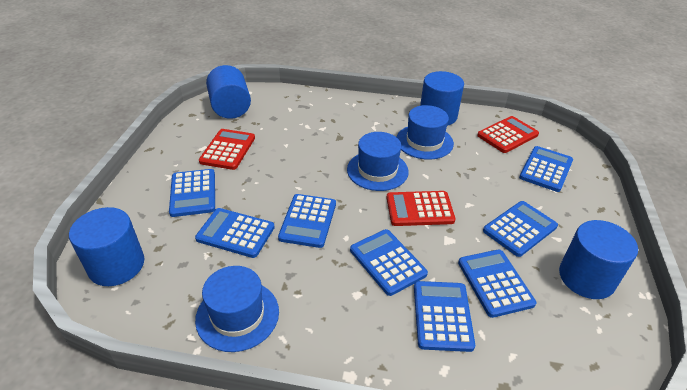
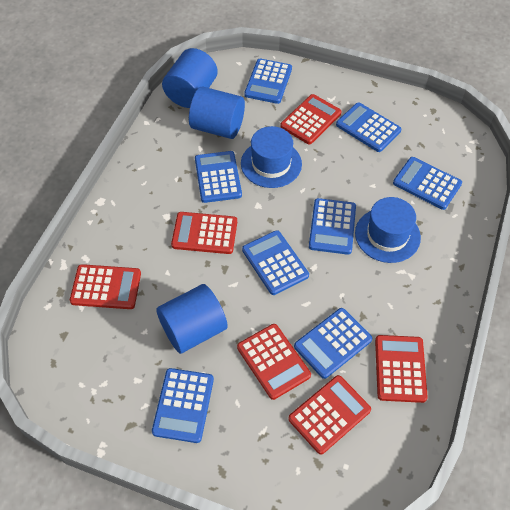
blue cylinder: 4 -> 3
blue hat: 3 -> 2
red calculator: 3 -> 6

